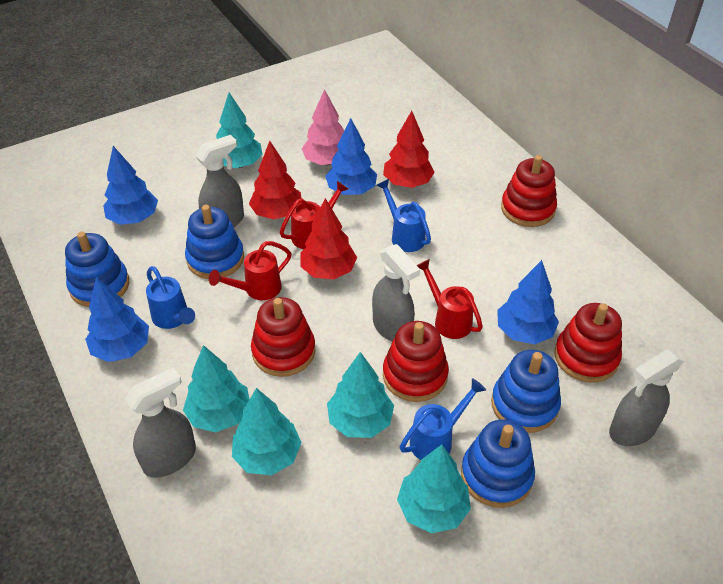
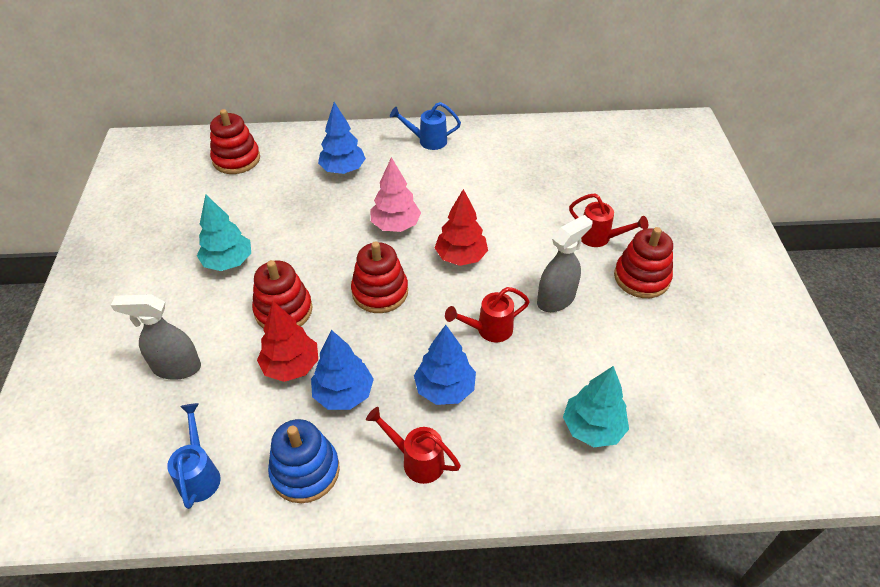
blue stacking toy: 4 -> 1
blue tree: 4 -> 3
blue watering can: 3 -> 2
grey spray bottle: 4 -> 2
red tree: 3 -> 2
turquoise tree: 5 -> 2

